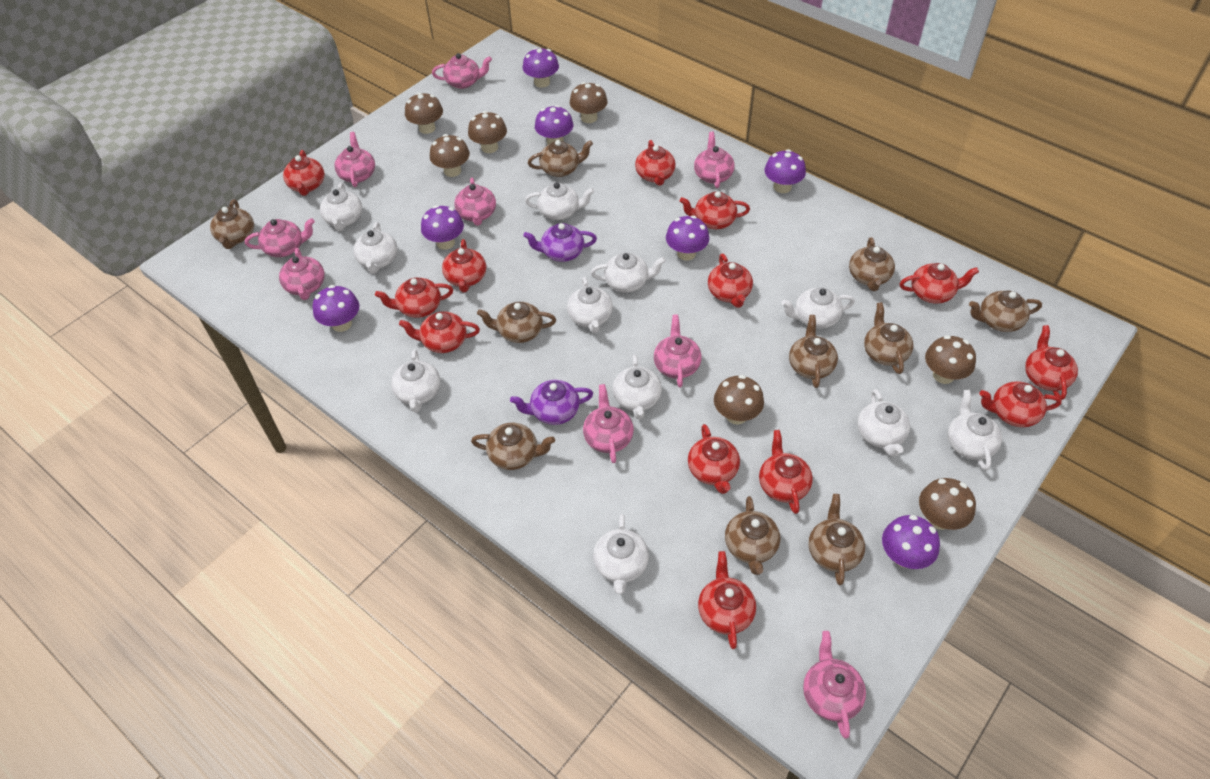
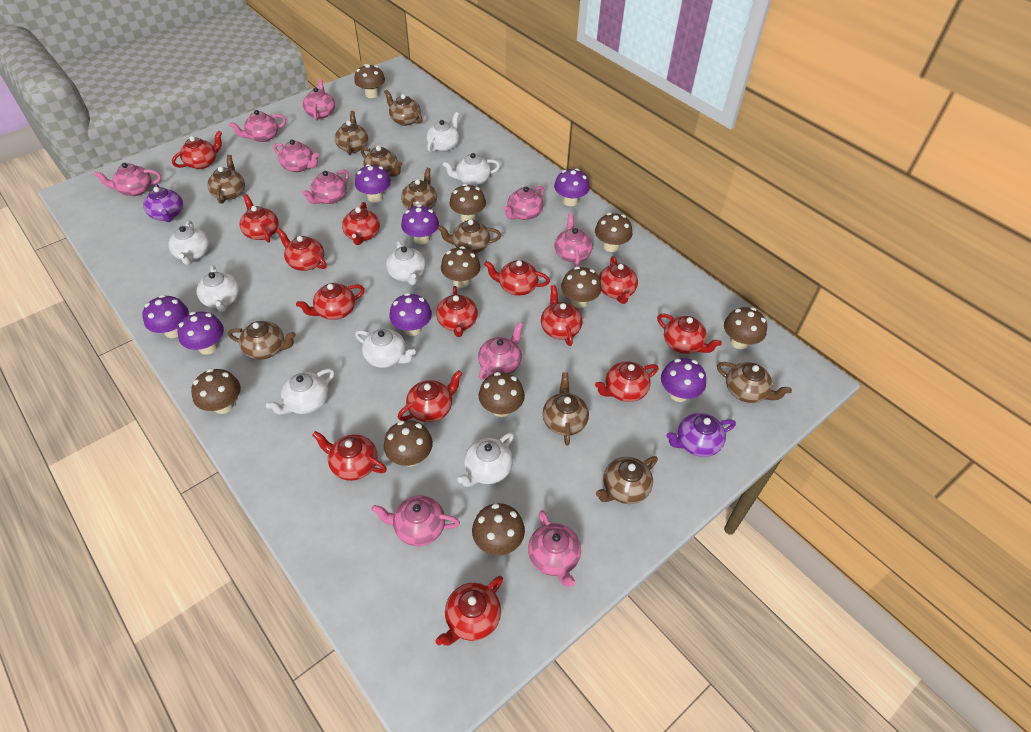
brown mushroom: 7 -> 10
pink teapot: 9 -> 10
red teapot: 13 -> 14
white teapot: 11 -> 8

